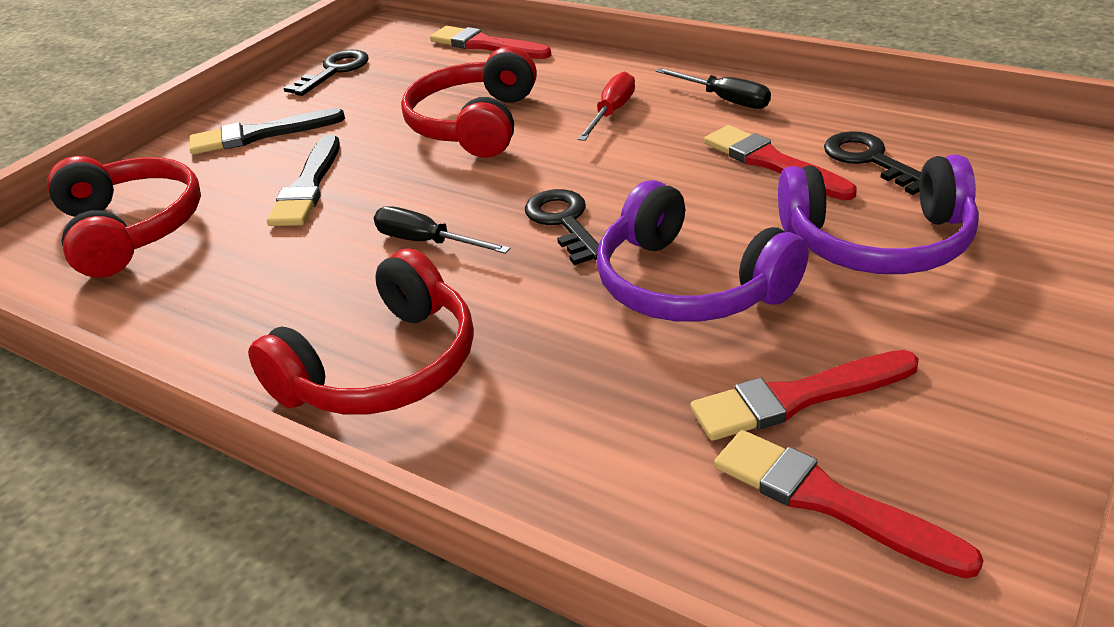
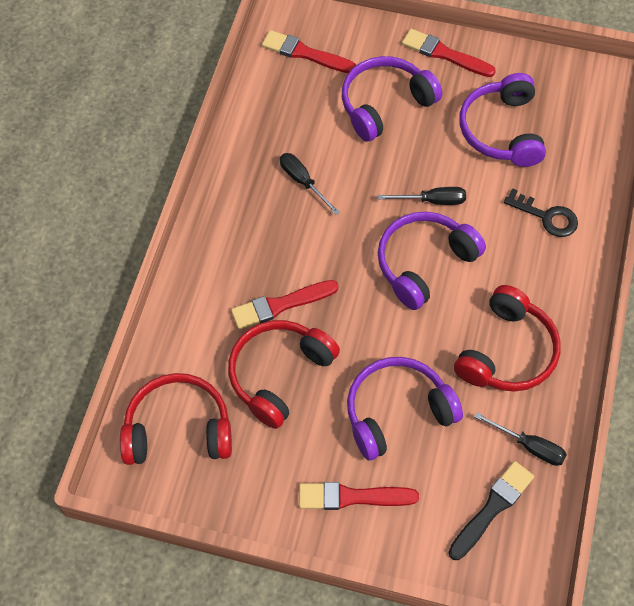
black brush: 2 -> 1
black key: 3 -> 1
black screwdriver: 2 -> 3
purple headphones: 2 -> 4
red screwdriver: 1 -> 0

